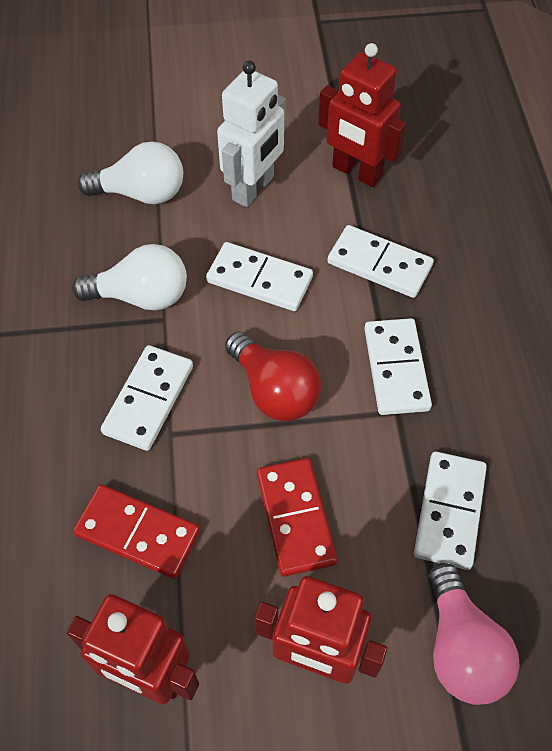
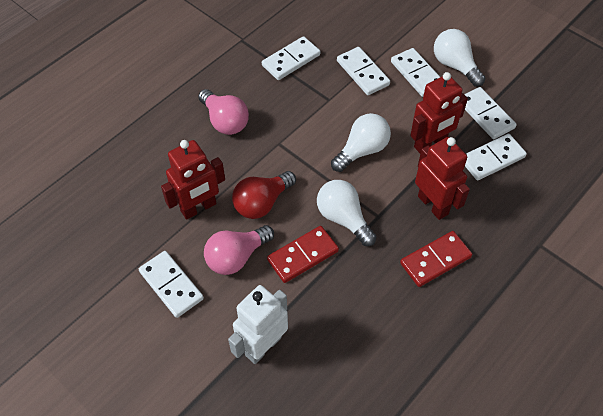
pink light bulb: 1 -> 2
white domino: 5 -> 6
white light bulb: 2 -> 3

